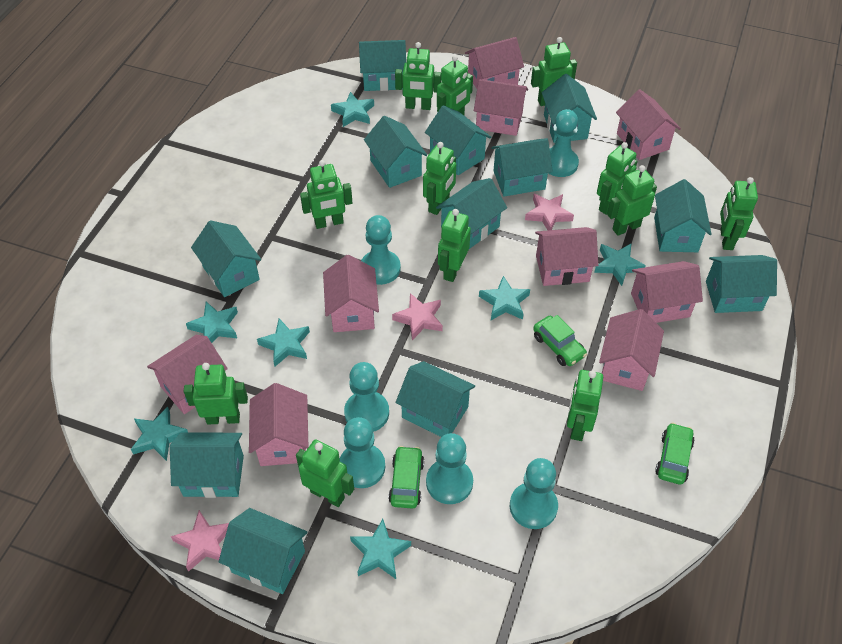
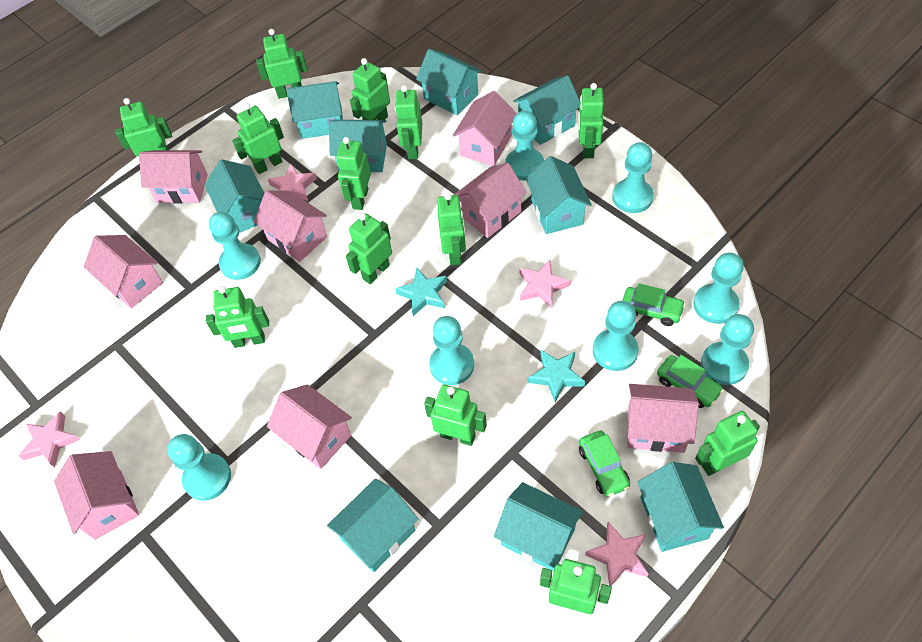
green robot: 12 -> 13
pink house: 9 -> 8
pink star: 3 -> 4
turquoise house: 12 -> 9
turquoise pawn: 6 -> 8
turquoise star: 7 -> 2

